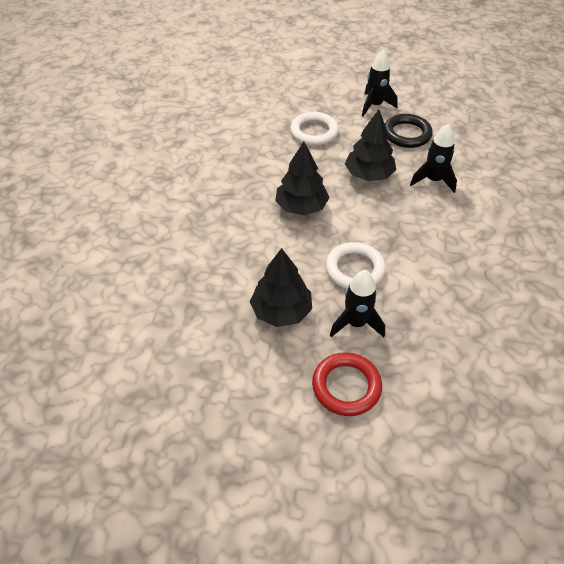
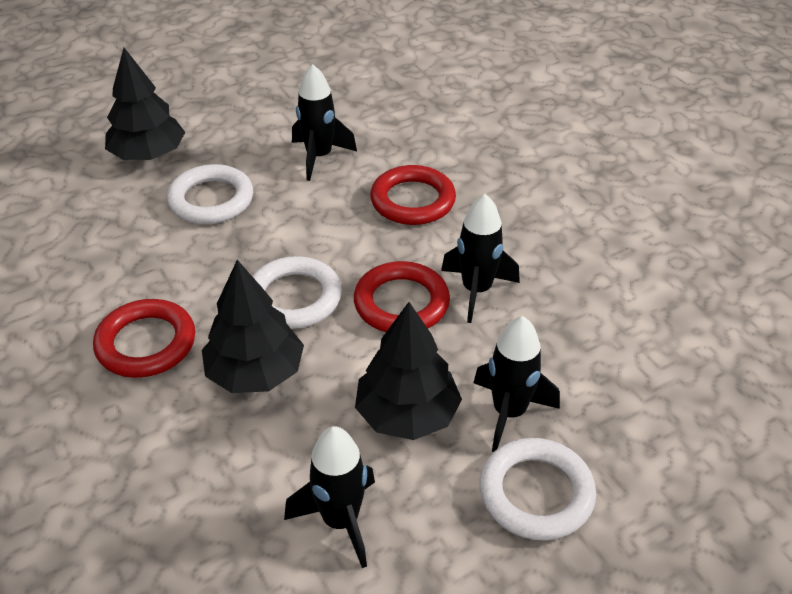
black ring: 1 -> 0
black rocket: 3 -> 4
red ring: 1 -> 3
white ring: 2 -> 3

